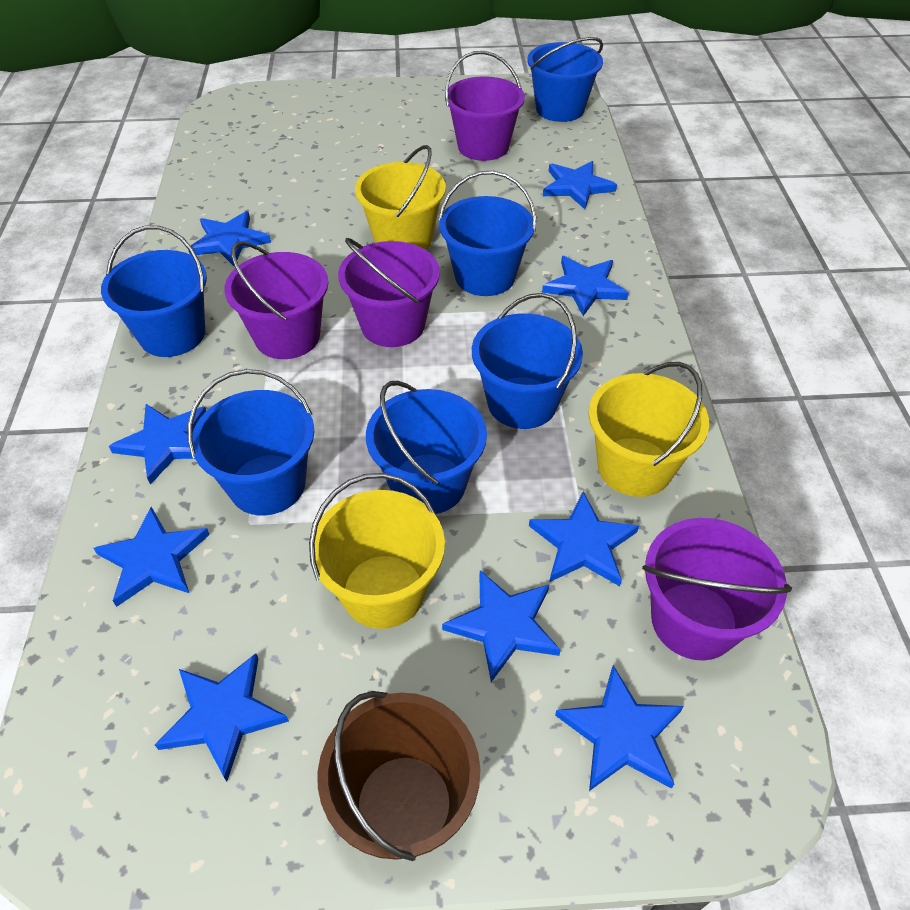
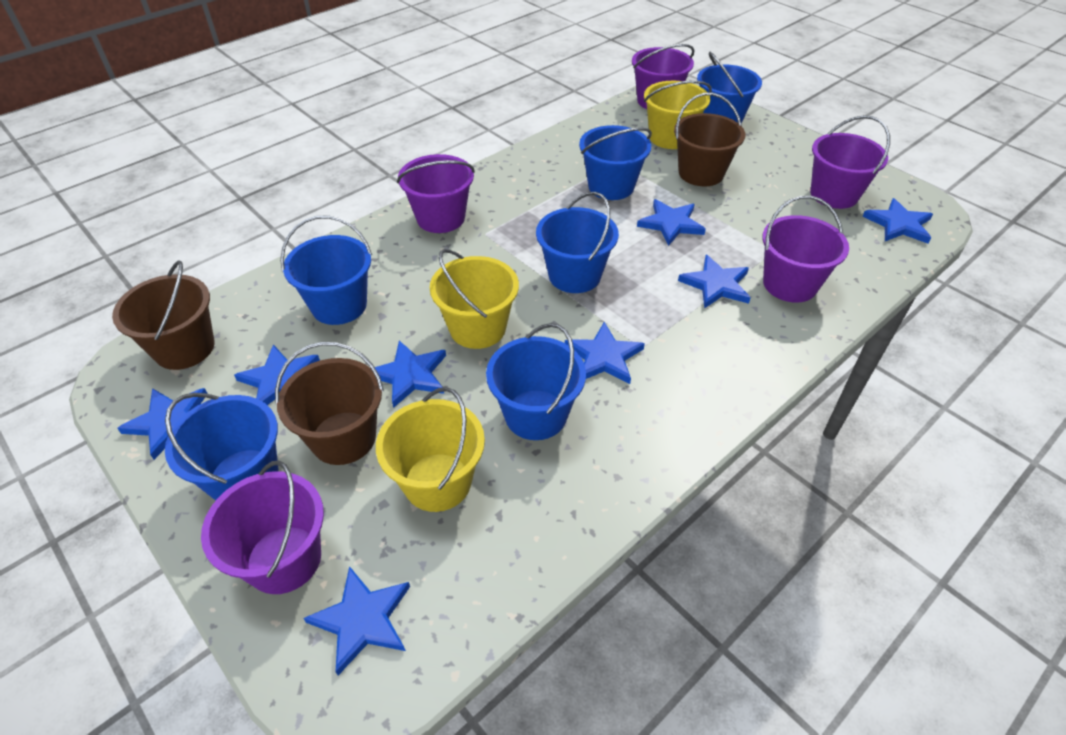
blue star: 9 -> 8
brown bucket: 1 -> 3
purple bucket: 4 -> 5

